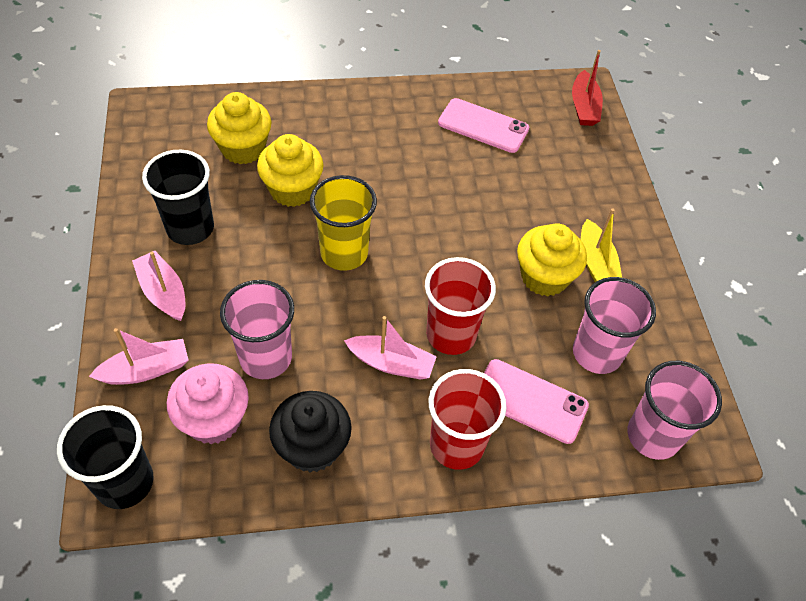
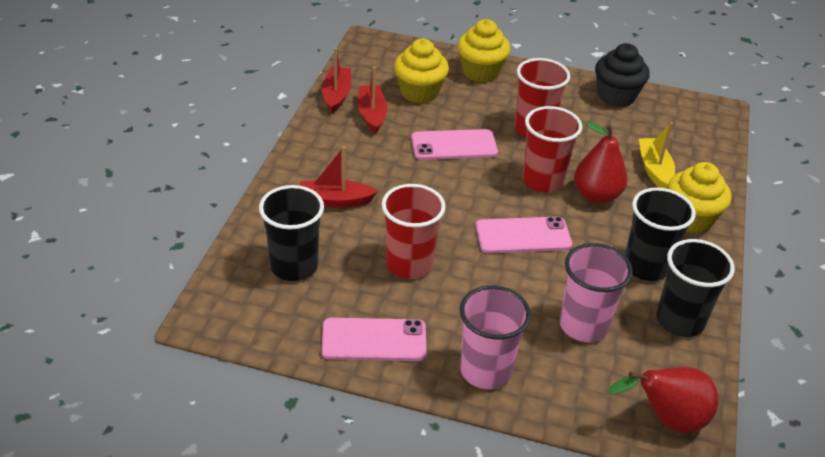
black cup: 2 -> 3
pink boat: 3 -> 0
pink cup: 3 -> 2
pink cupcake: 1 -> 0
pink phone: 2 -> 3
red boat: 1 -> 3
red cup: 2 -> 3
red pear: 0 -> 2
yellow cup: 1 -> 0

